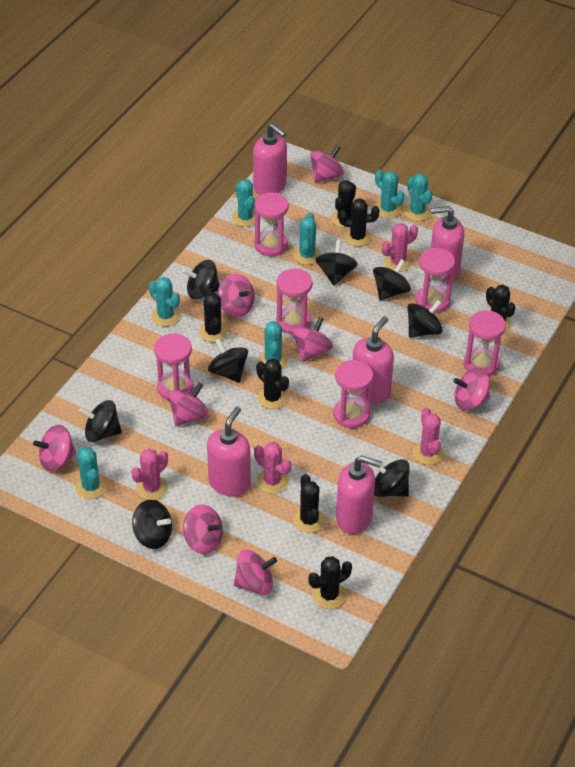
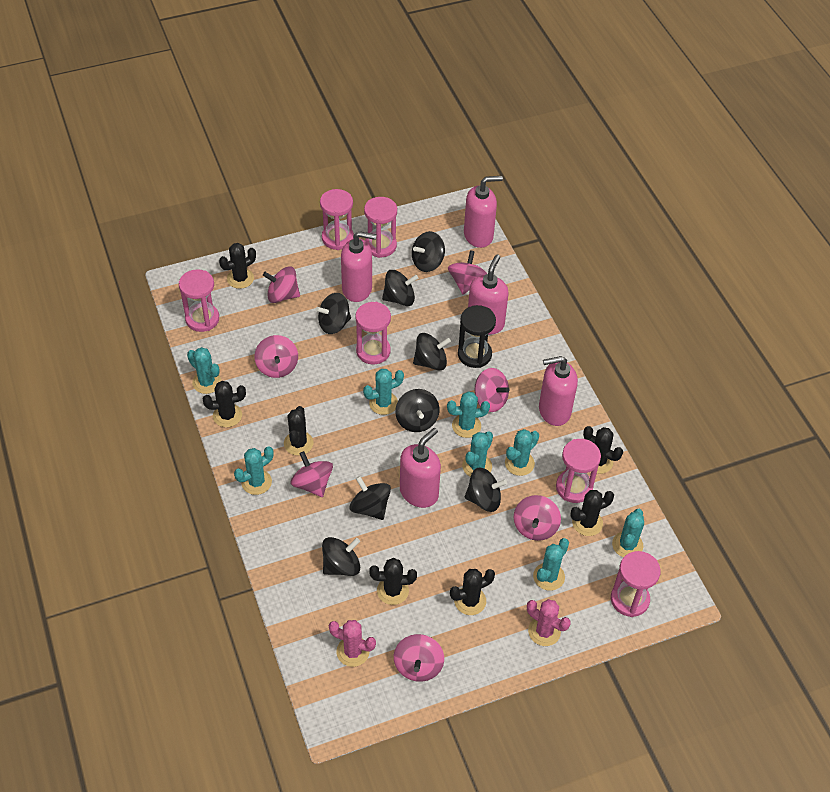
black hourglass: 0 -> 1
pink cactus: 4 -> 2
pink spinning top: 8 -> 7
turquoise cactus: 7 -> 8

